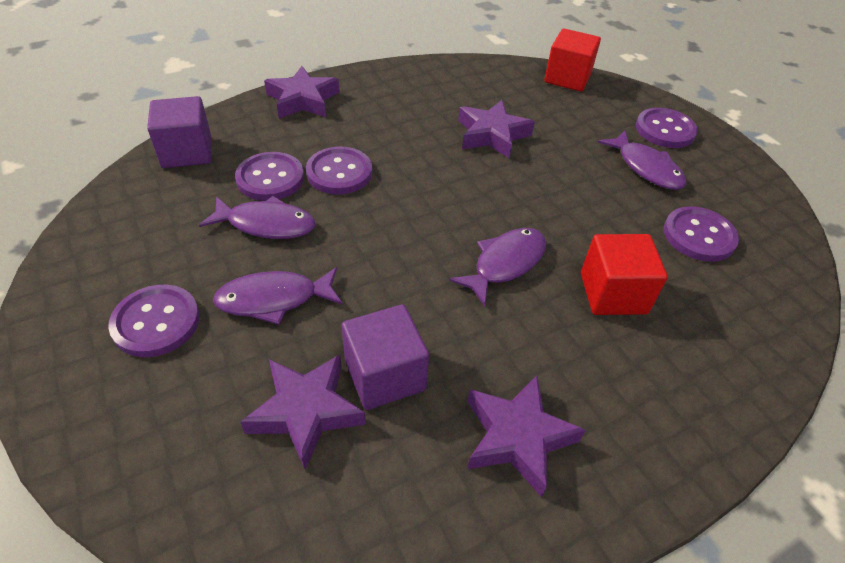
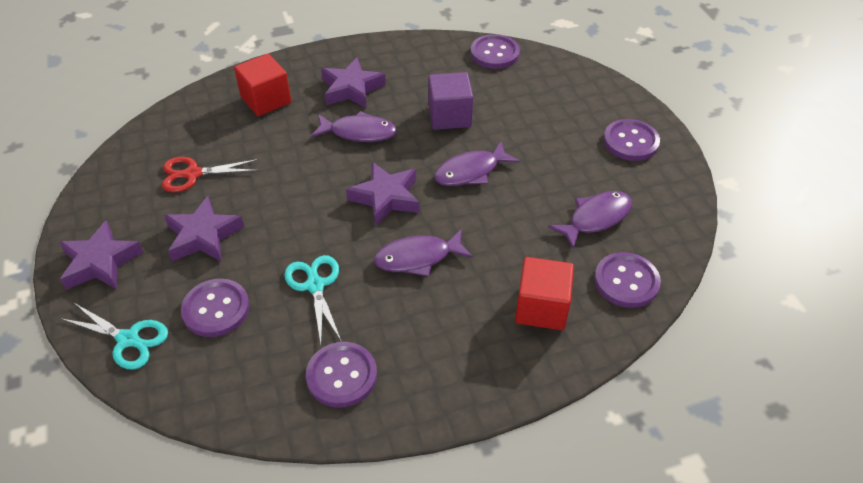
purple cube: 2 -> 1
red scissors: 0 -> 1
turquoise scissors: 0 -> 2

